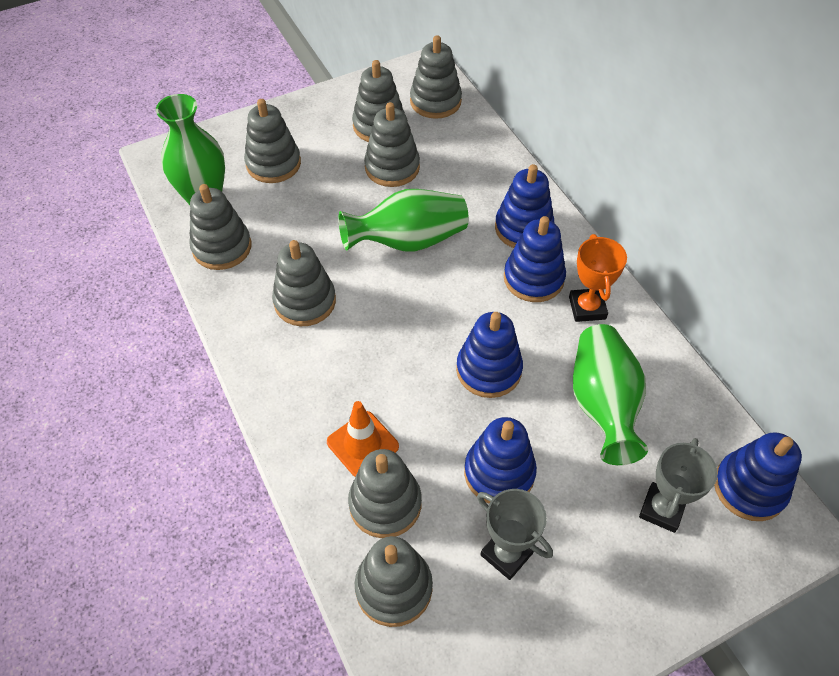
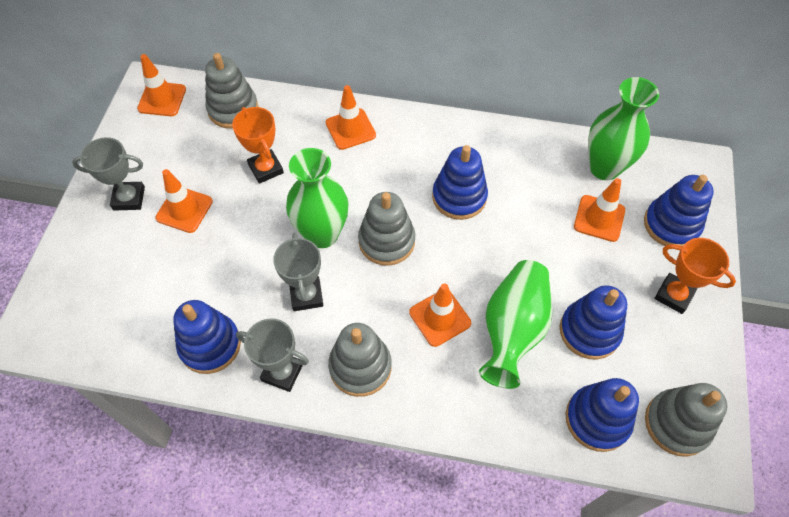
grey stacking toy: 8 -> 4
grey trophy: 2 -> 3
orange traffic cone: 1 -> 5
orange trophy: 1 -> 2

